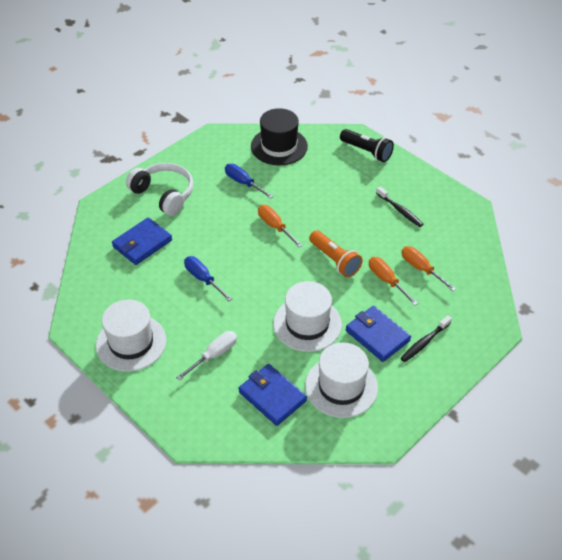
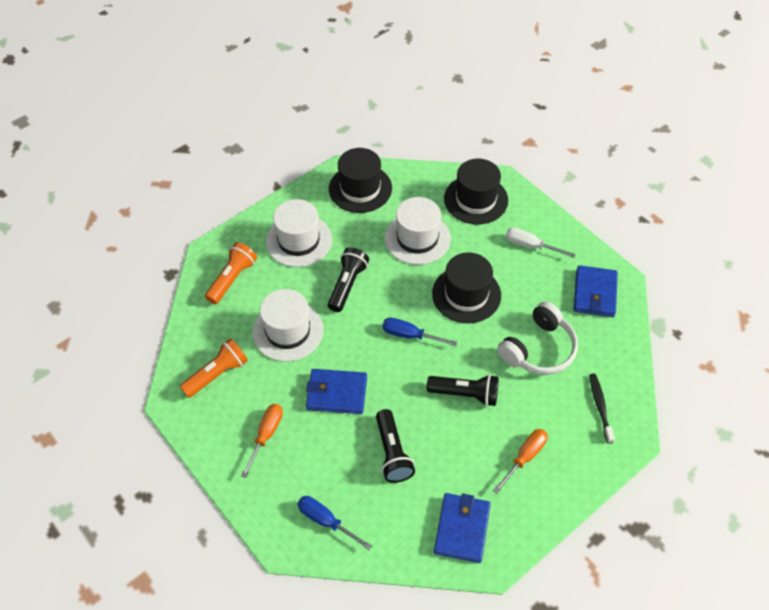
black flashlight: 1 -> 3
black hat: 1 -> 3
black toothbrush: 2 -> 1
orange flashlight: 1 -> 2
orange screwdriver: 3 -> 2

